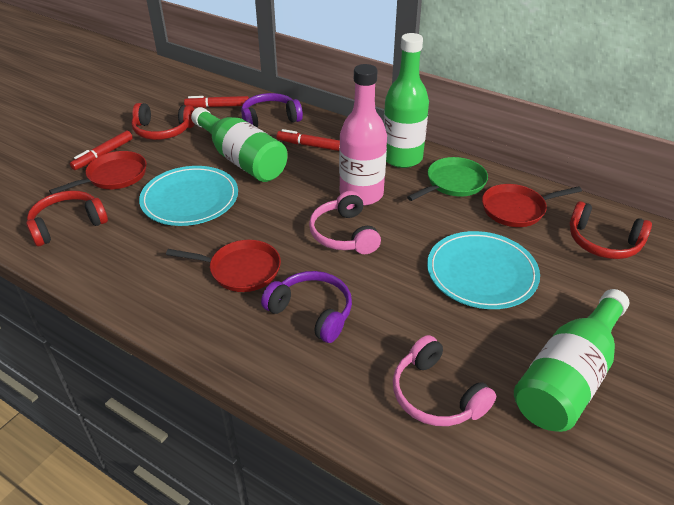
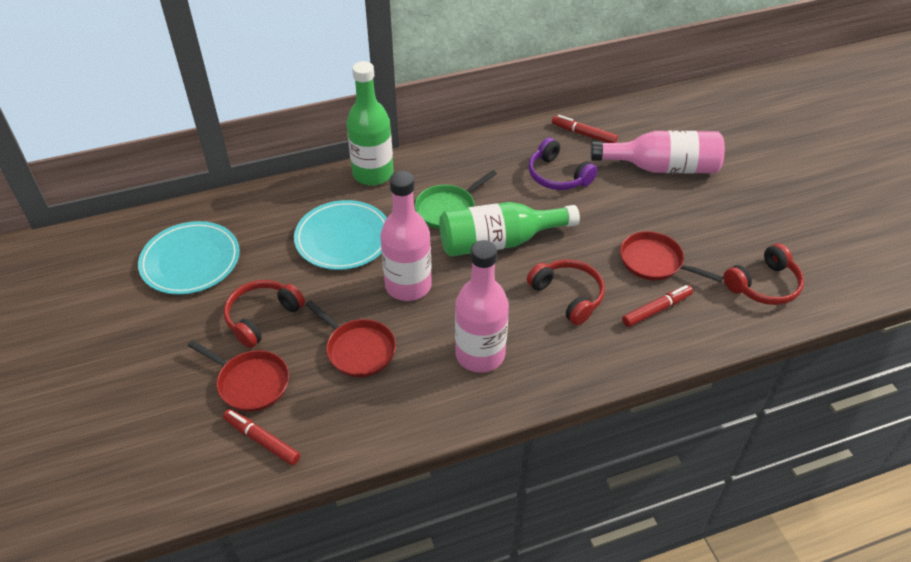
green bottle: 3 -> 2
pink bottle: 1 -> 3
pink headphones: 2 -> 0
purple headphones: 2 -> 1

